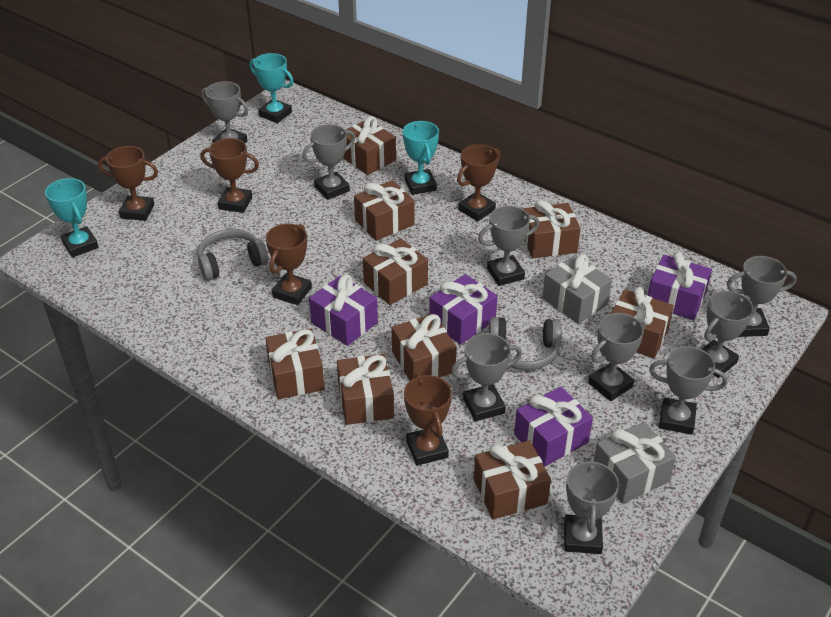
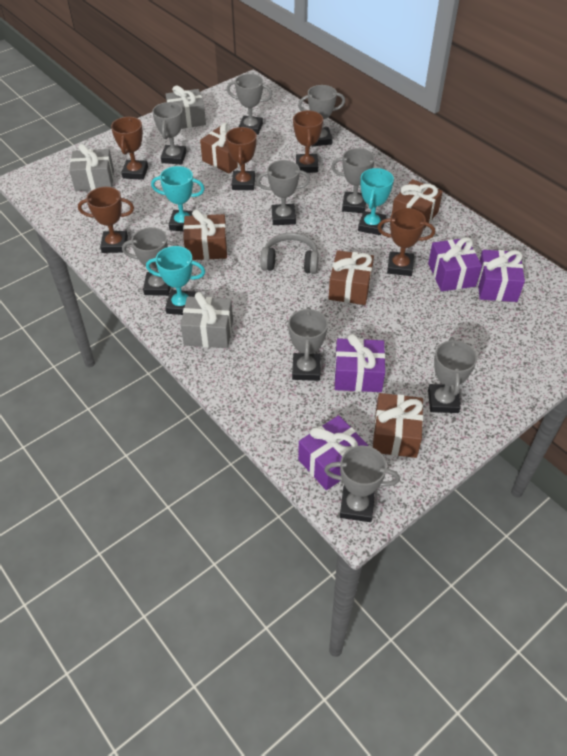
brown gift: 9 -> 5
grey gift: 2 -> 3
grey headphones: 2 -> 1

